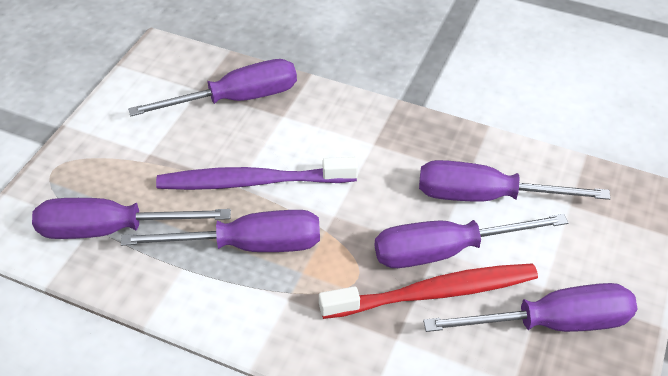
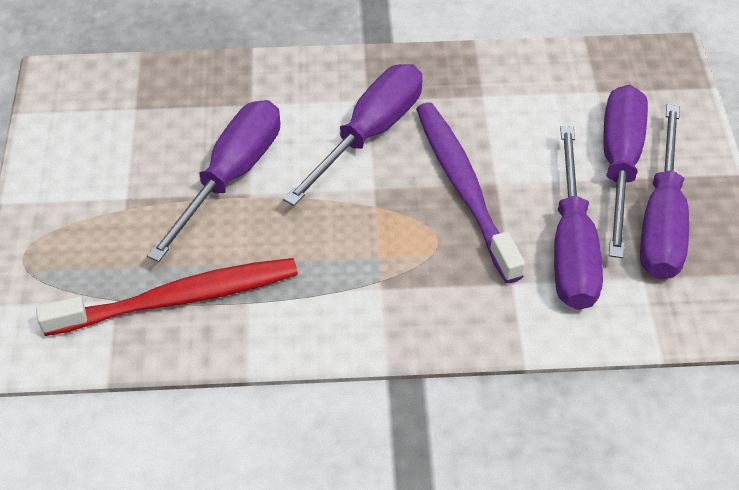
purple screwdriver: 6 -> 5

